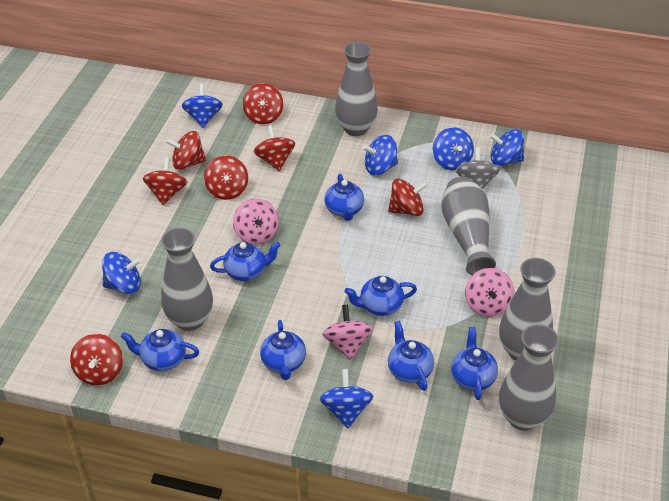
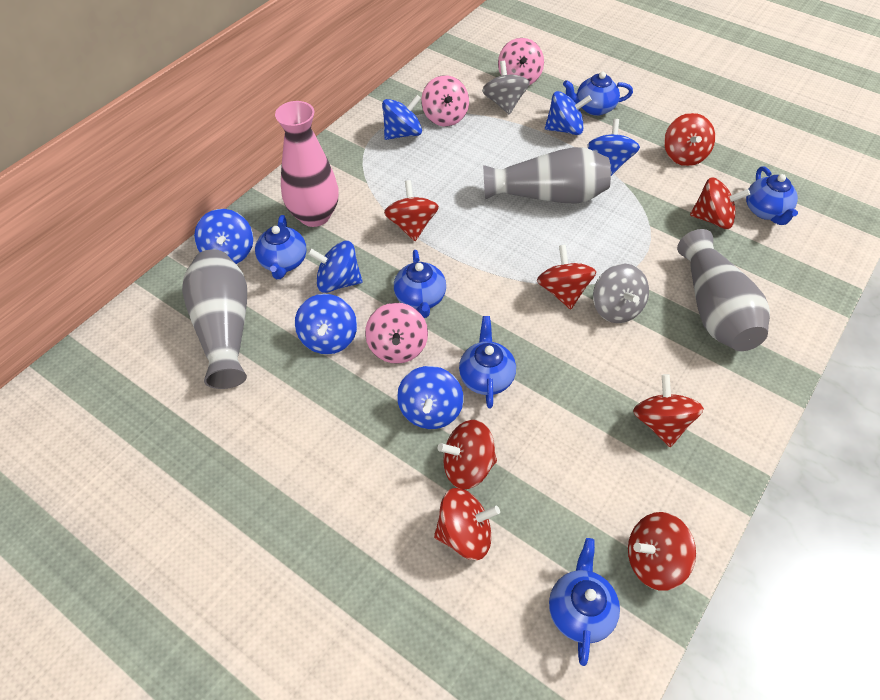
blue spinning top: 6 -> 7
blue teapot: 7 -> 6
grey spinning top: 1 -> 2
grey vase: 5 -> 3
pink vase: 0 -> 1
red spinning top: 7 -> 8

